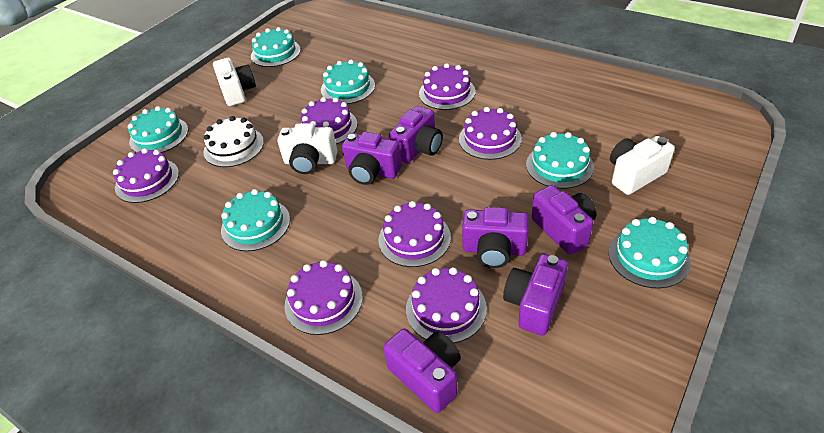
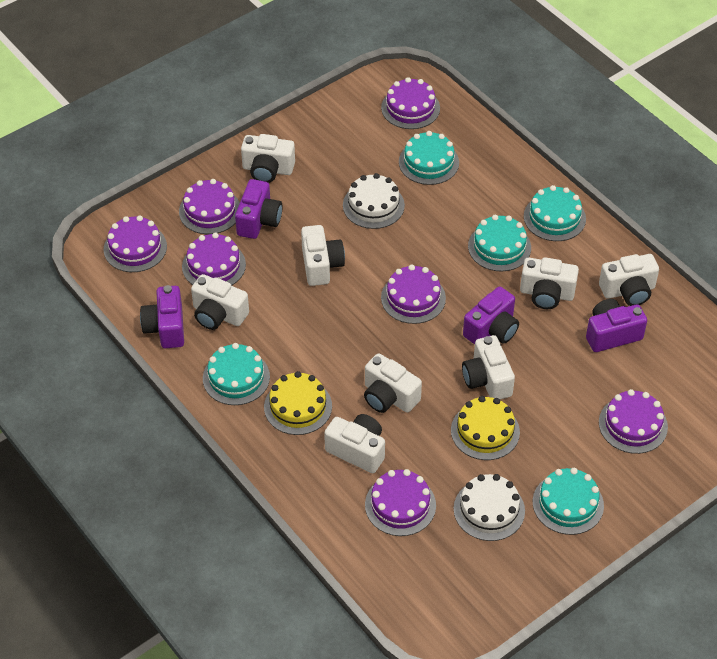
purple camera: 6 -> 4
turquoise cake: 6 -> 5
white cake: 1 -> 2
white camera: 3 -> 8
yellow cake: 0 -> 2

